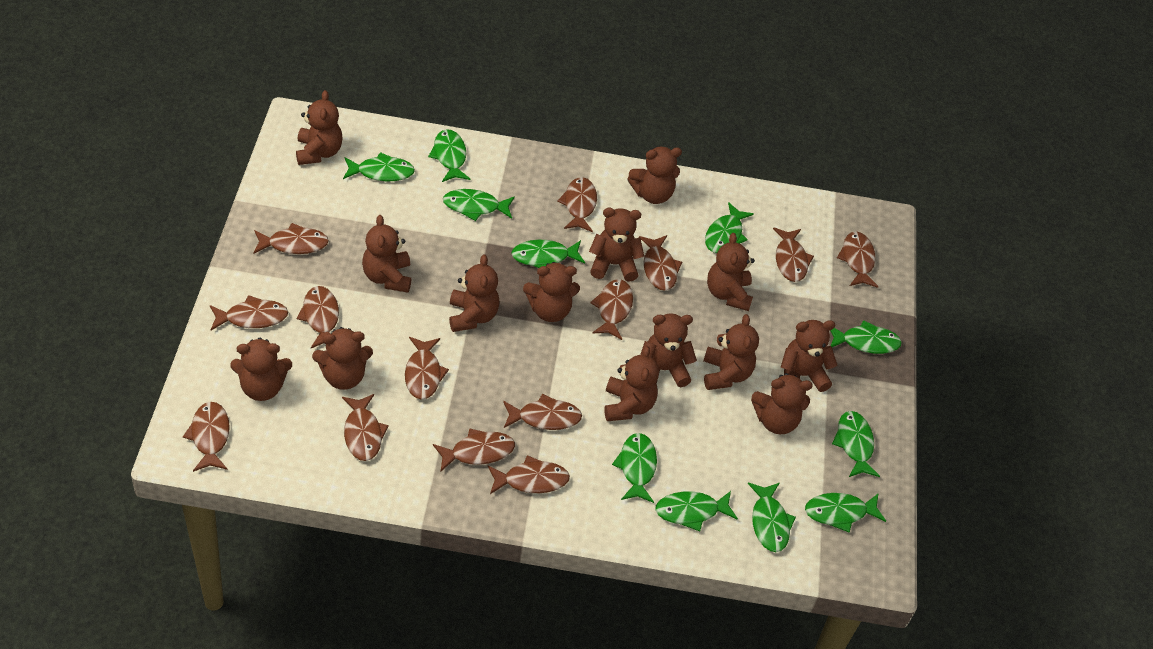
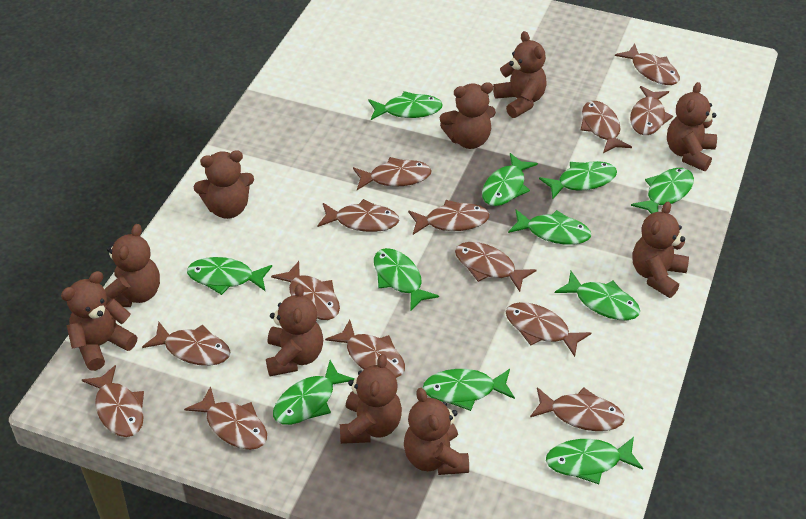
brown teddy bear: 14 -> 10

